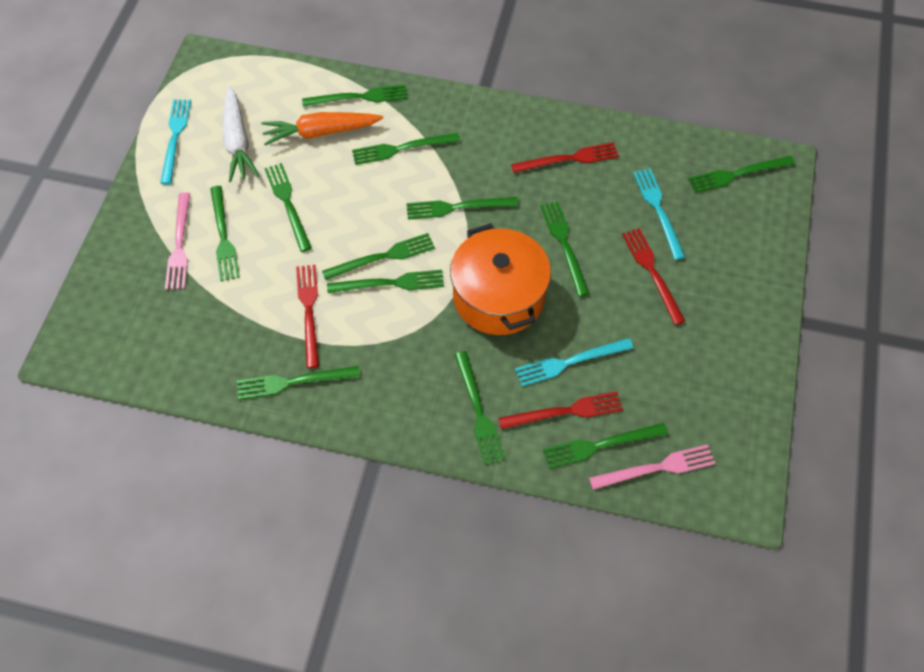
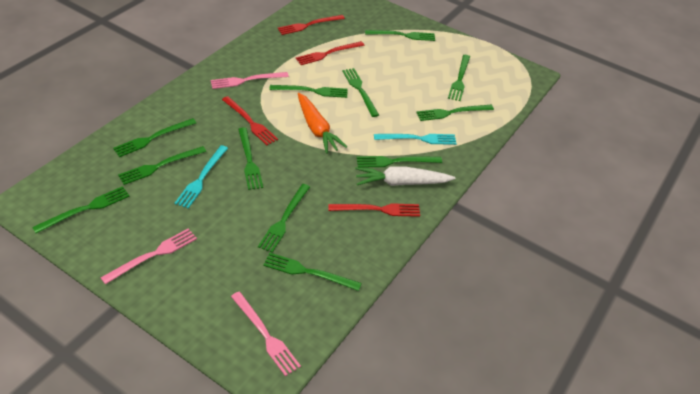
orange pot: 1 -> 0
pink fork: 2 -> 3
turquoise fork: 3 -> 2

